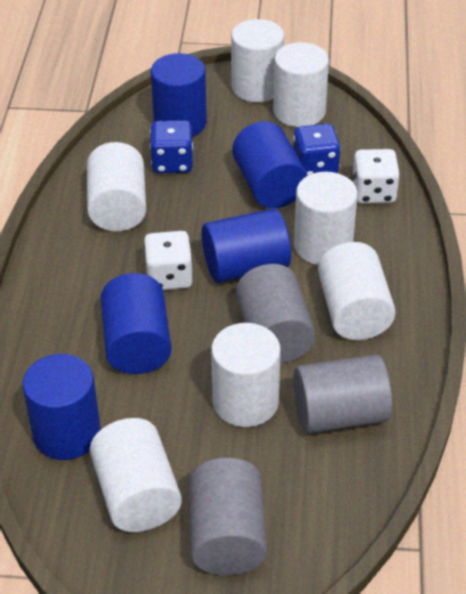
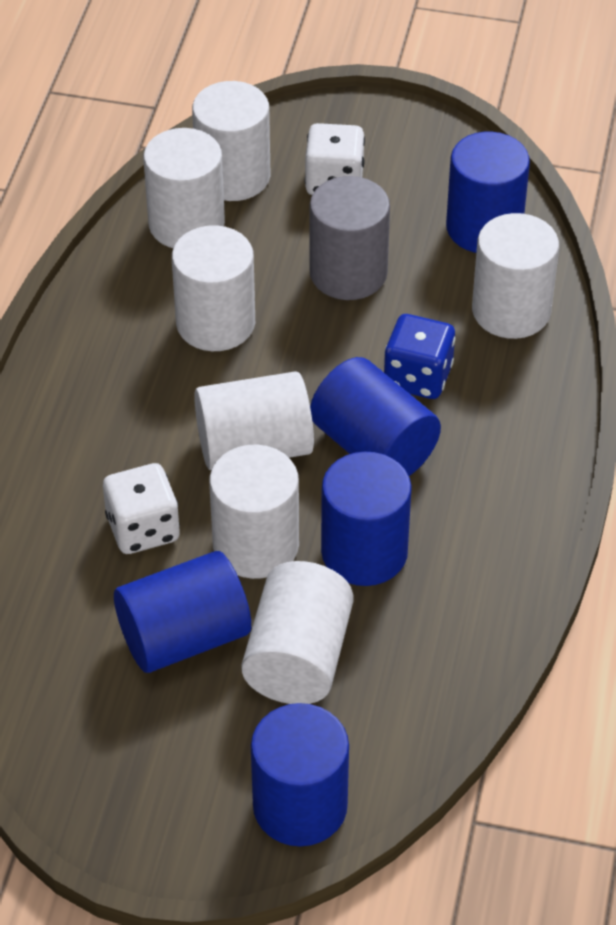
blue dice: 2 -> 1
grey cylinder: 3 -> 1

